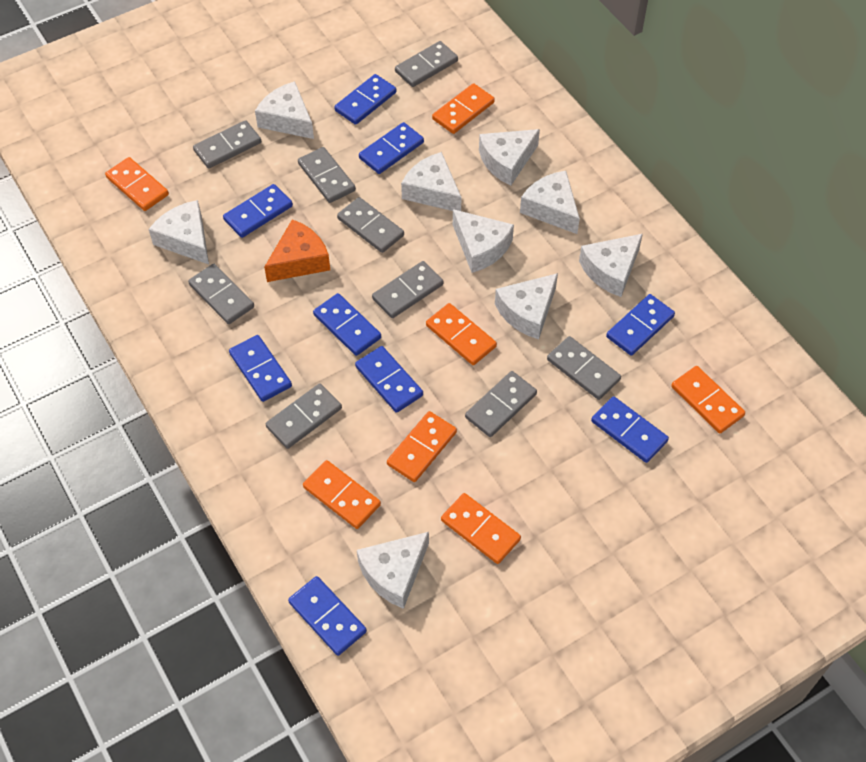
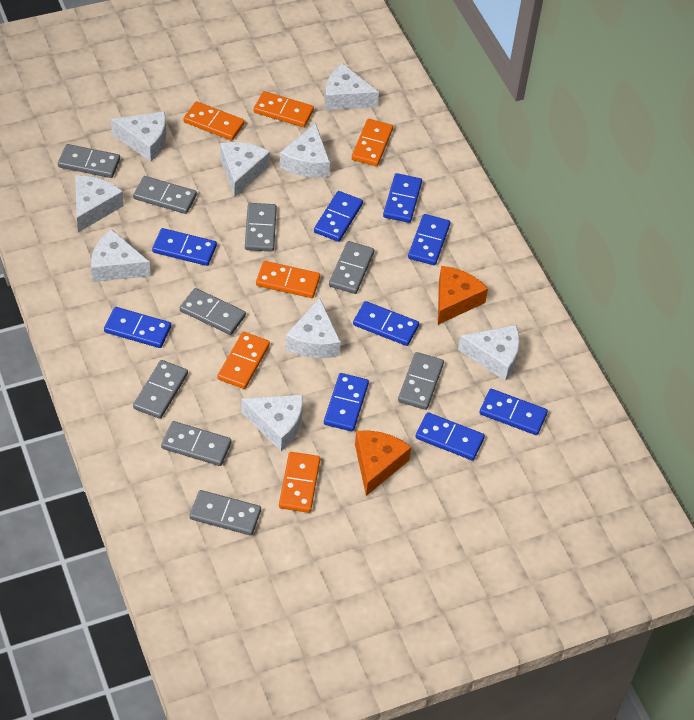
orange cheese: 1 -> 2
orange domino: 7 -> 6

